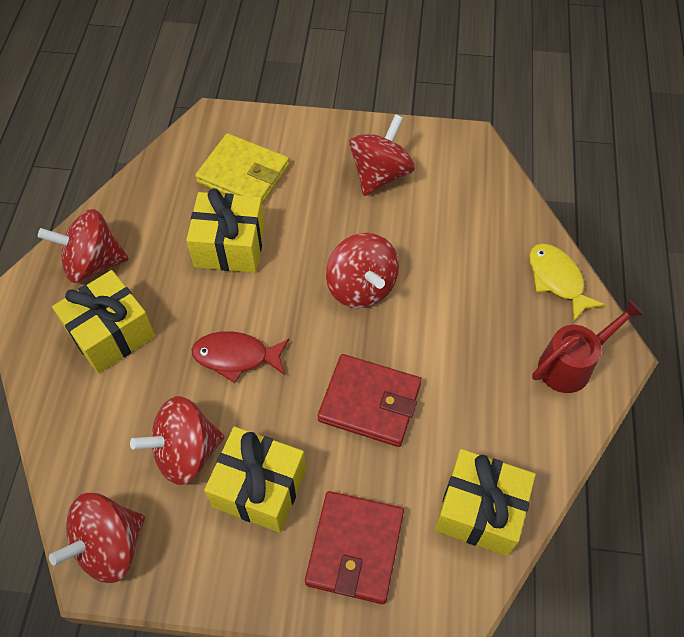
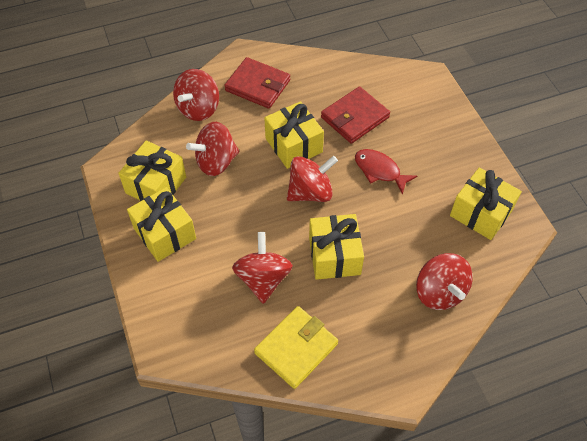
red watering can: 1 -> 0
yellow fish: 1 -> 0
yellow gift: 4 -> 5

